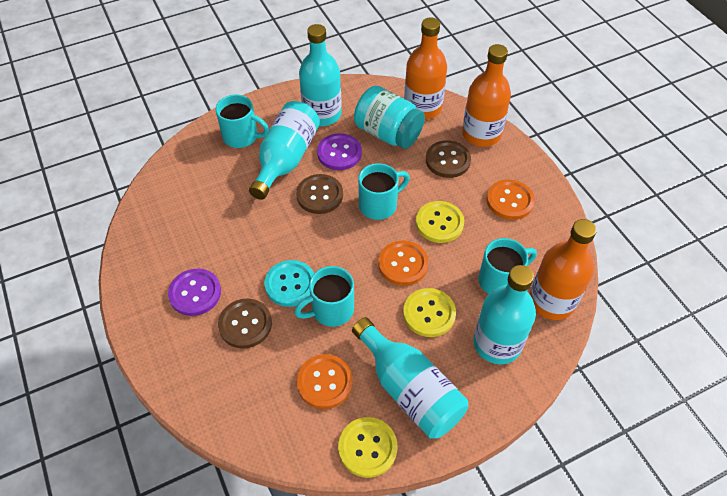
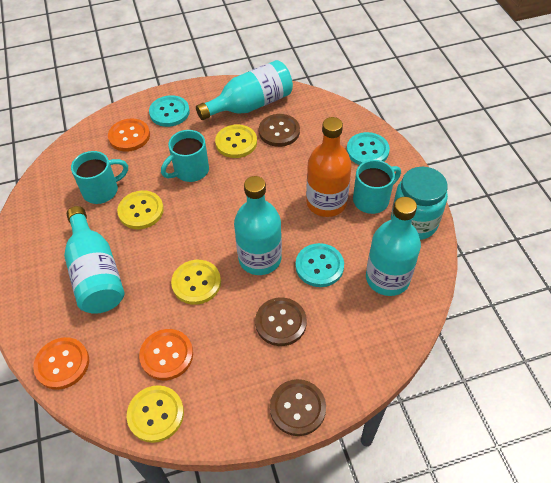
orange bottle: 3 -> 1
purple button: 2 -> 0
turquoise button: 1 -> 3
turquoise mug: 4 -> 3
yellow button: 3 -> 4

